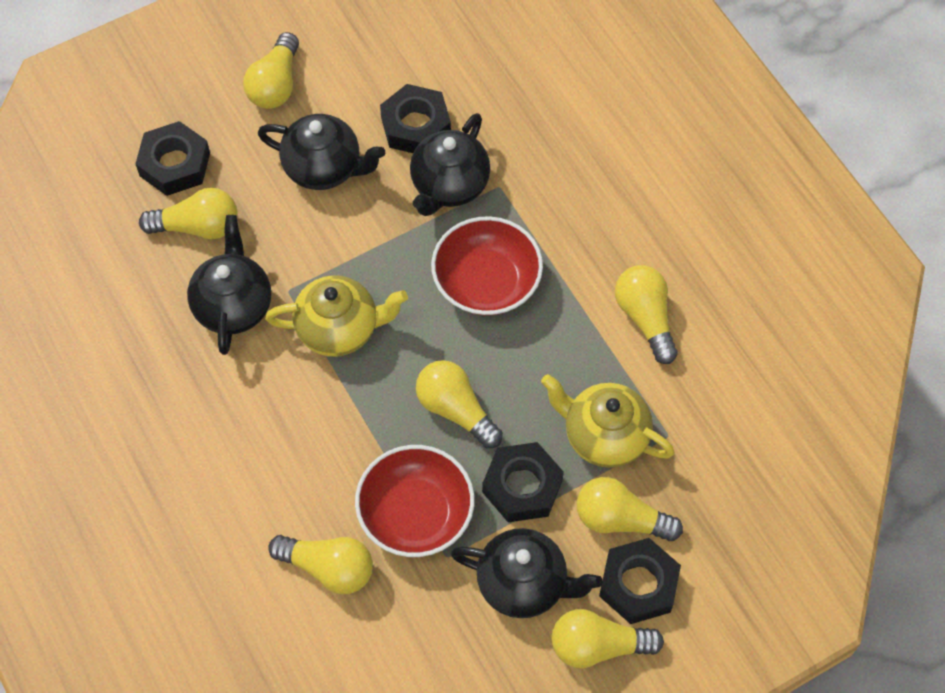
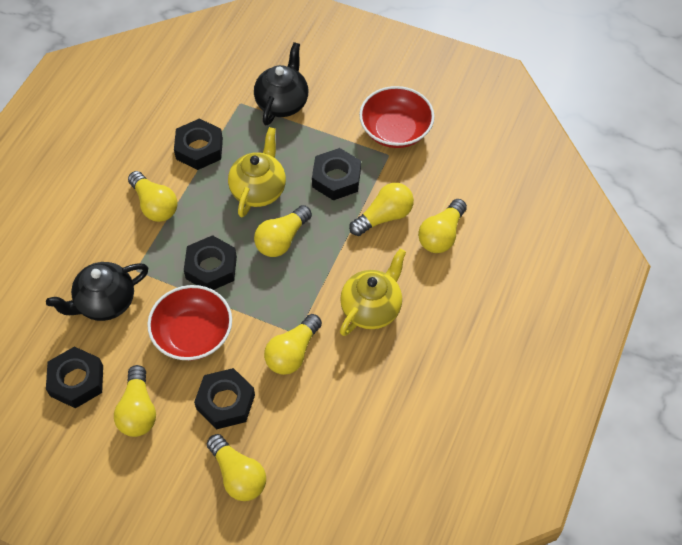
black nut: 4 -> 5
black teapot: 4 -> 2

